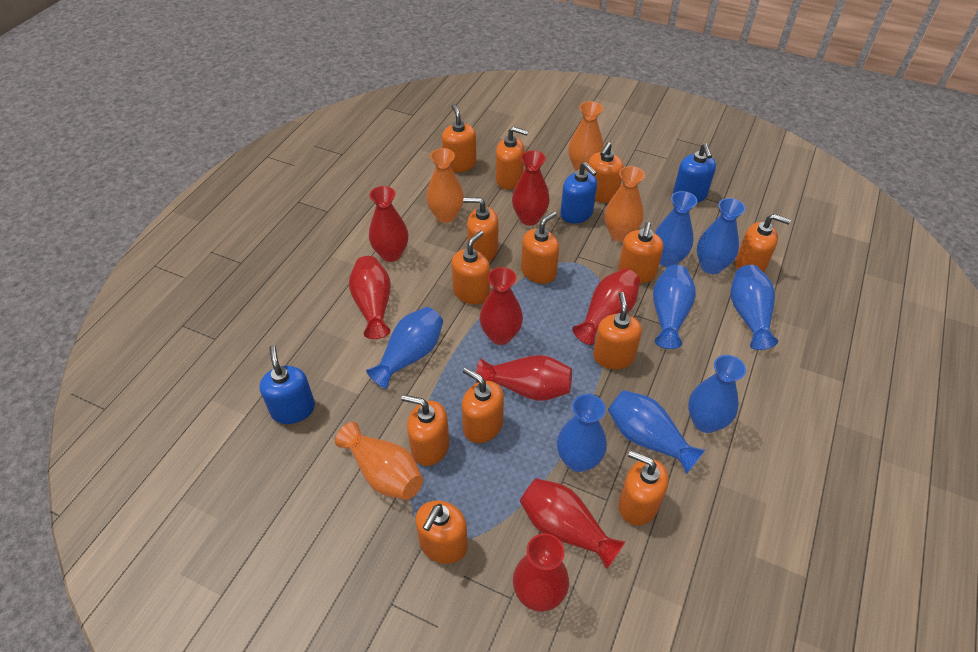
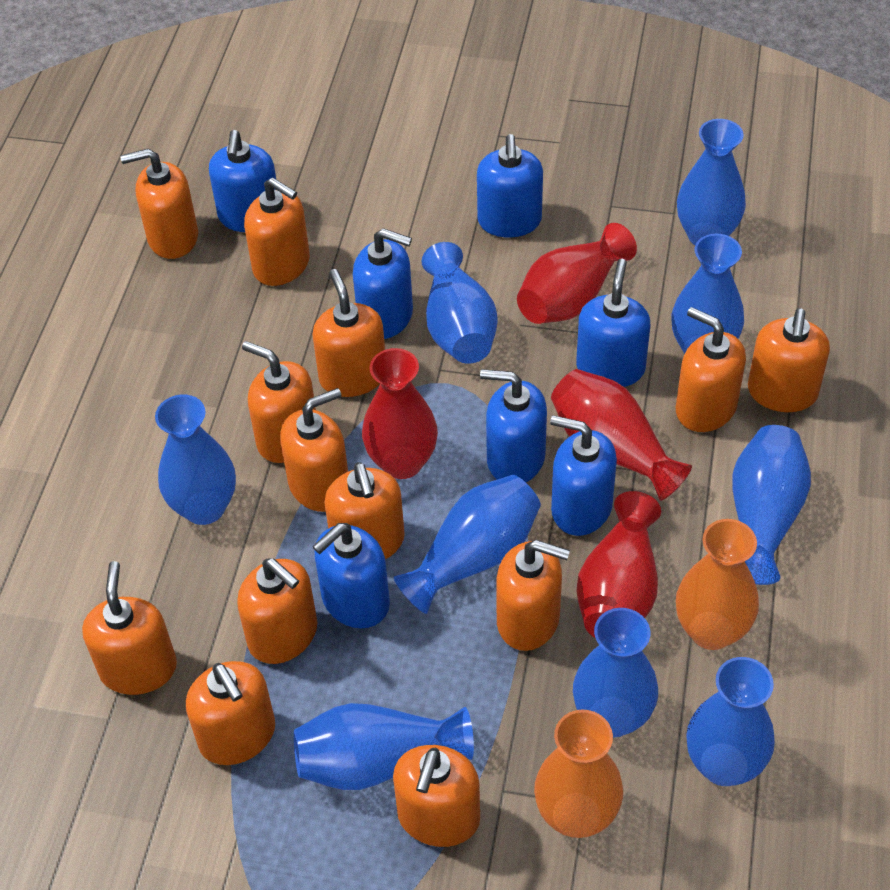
blue soap dispenser: 3 -> 7
blue vase: 8 -> 9
orange vase: 4 -> 2
red vase: 8 -> 4

